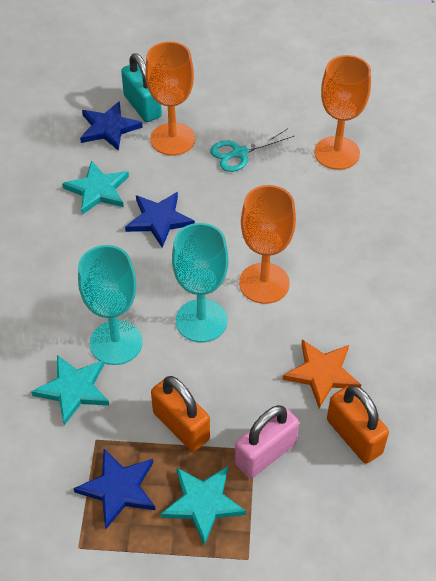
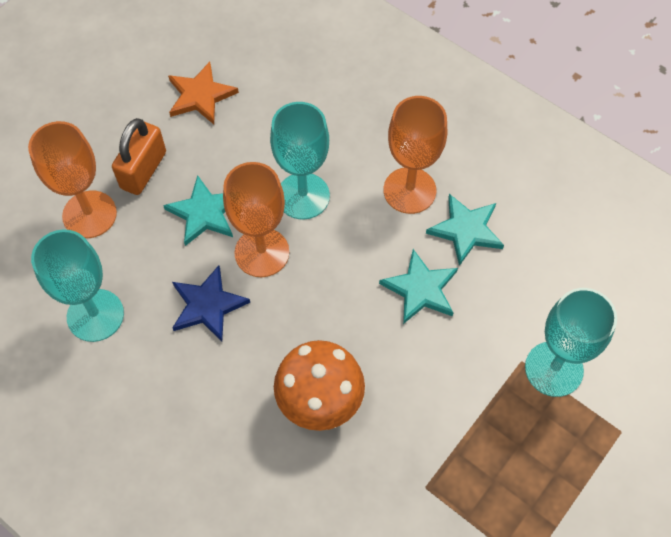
blue star: 3 -> 1
orange mushroom: 0 -> 1
orange padlock: 2 -> 1
pink padlock: 1 -> 0
turquoise goblet: 2 -> 3
turquoise padlock: 1 -> 0
turquoise scissors: 1 -> 0

